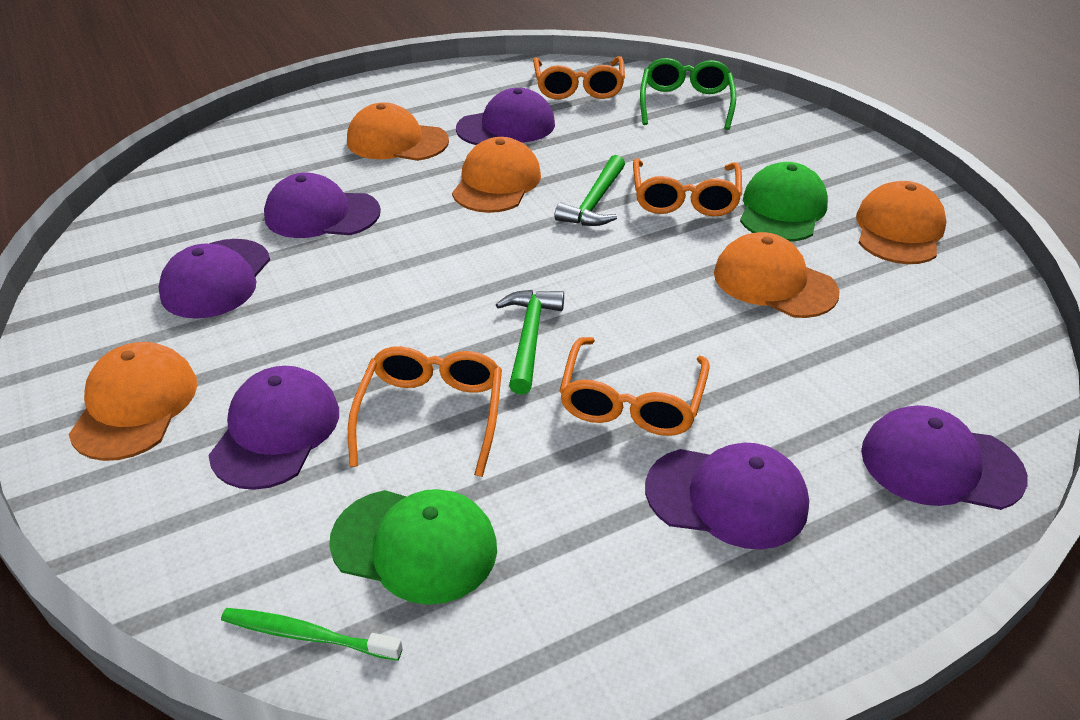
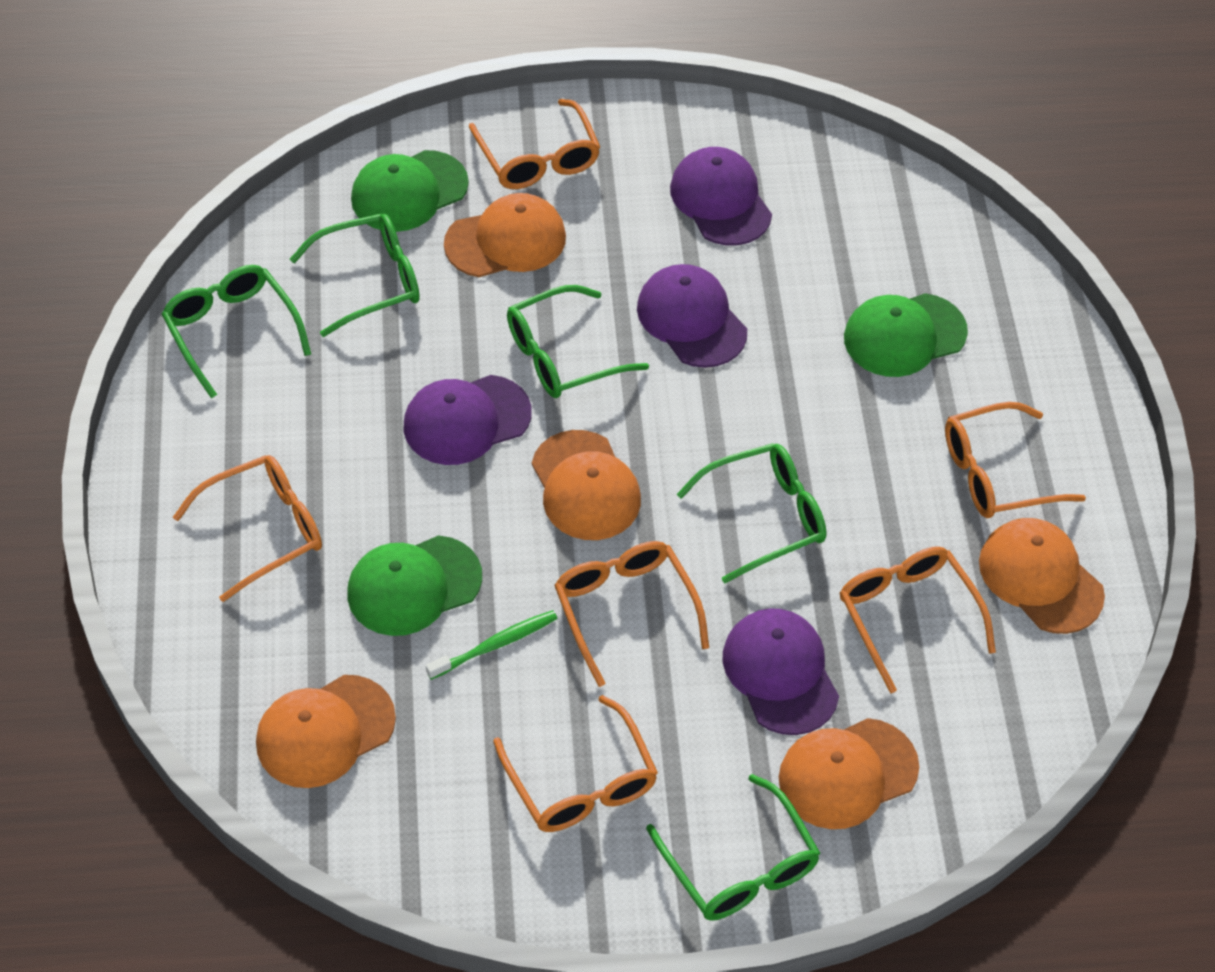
green cap: 2 -> 3
green glasses: 1 -> 5
green hammer: 2 -> 0
orange glasses: 4 -> 6
purple cap: 6 -> 4

